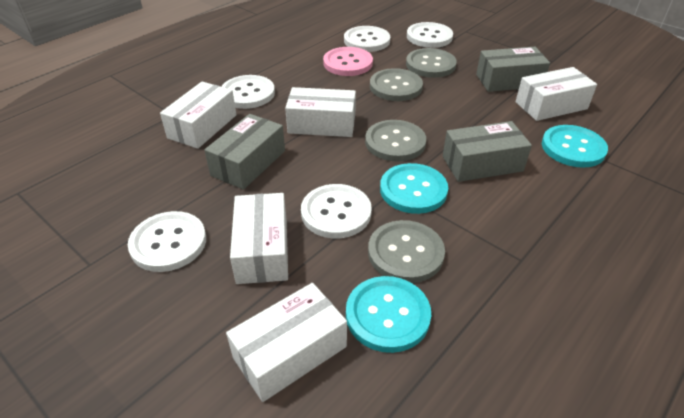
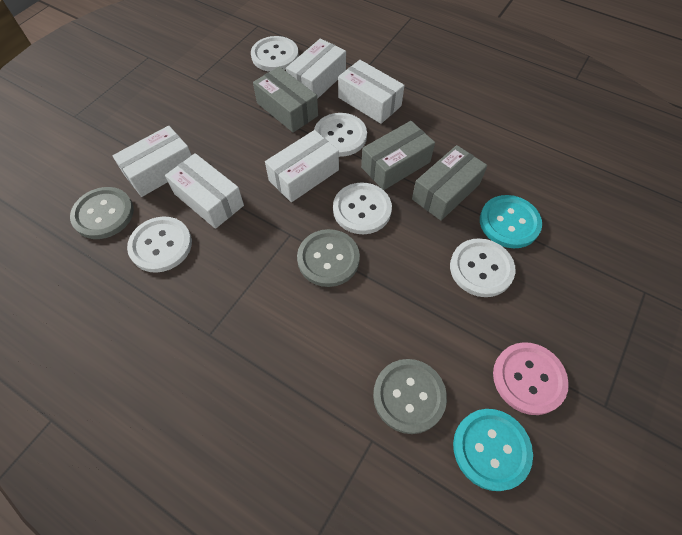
grey button: 4 -> 3
turquoise button: 3 -> 2

